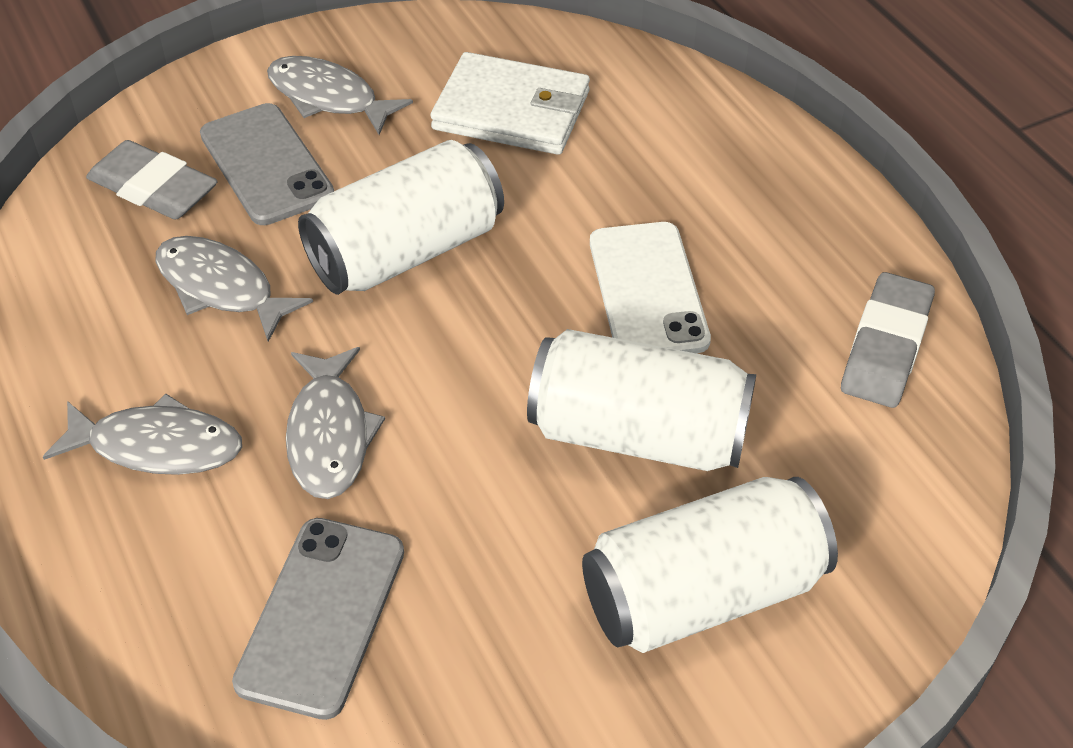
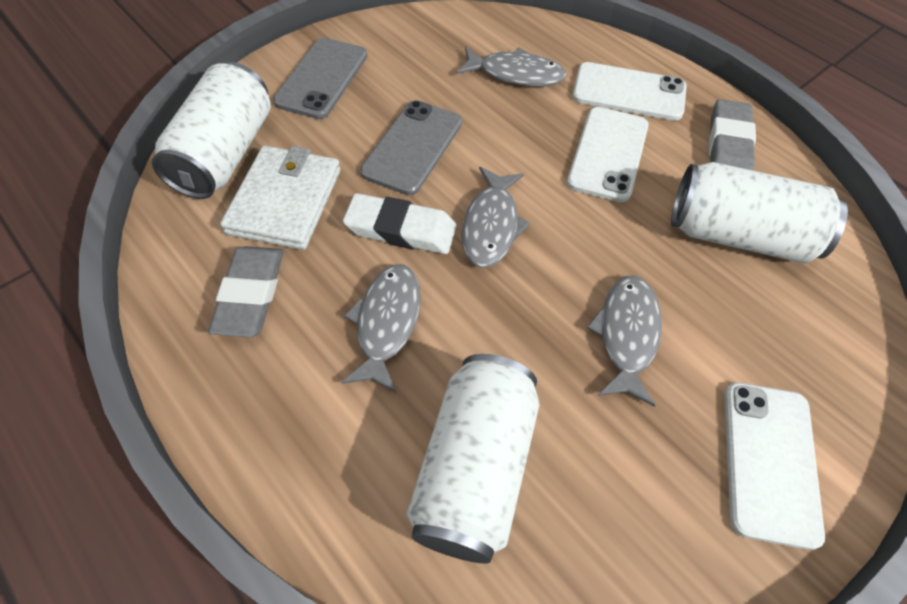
white eraser: 0 -> 1
white phone: 1 -> 3

